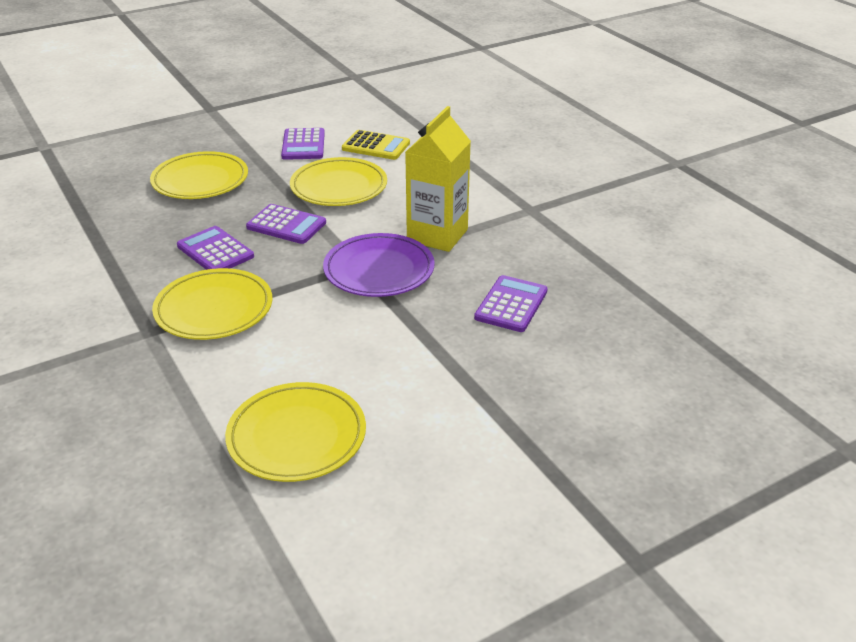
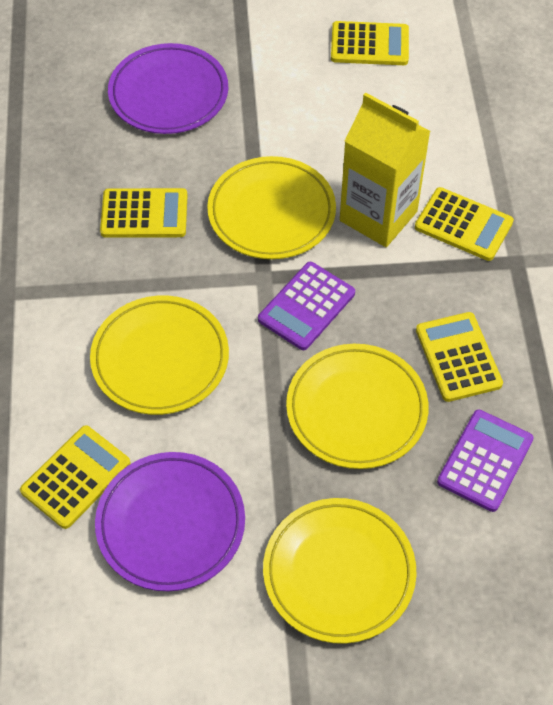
purple calculator: 4 -> 2
purple plate: 1 -> 2
yellow calculator: 1 -> 5

